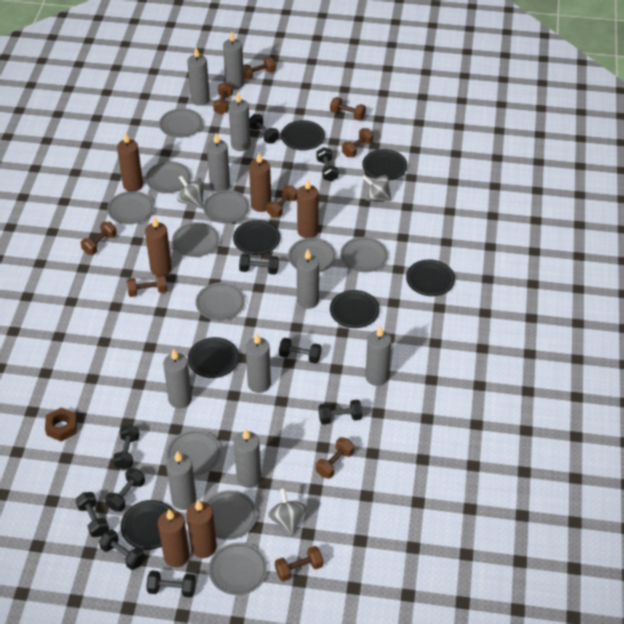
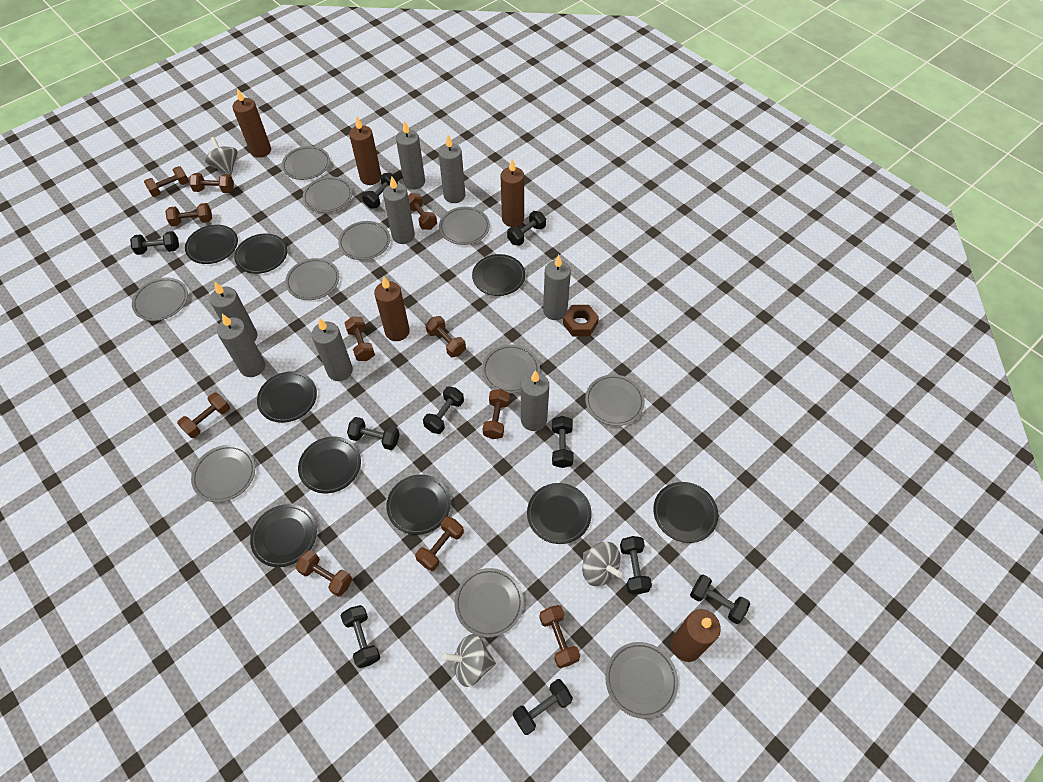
black plate: 7 -> 9
brown candle: 6 -> 5
brown dumbbell: 9 -> 11
grey candle: 10 -> 8

